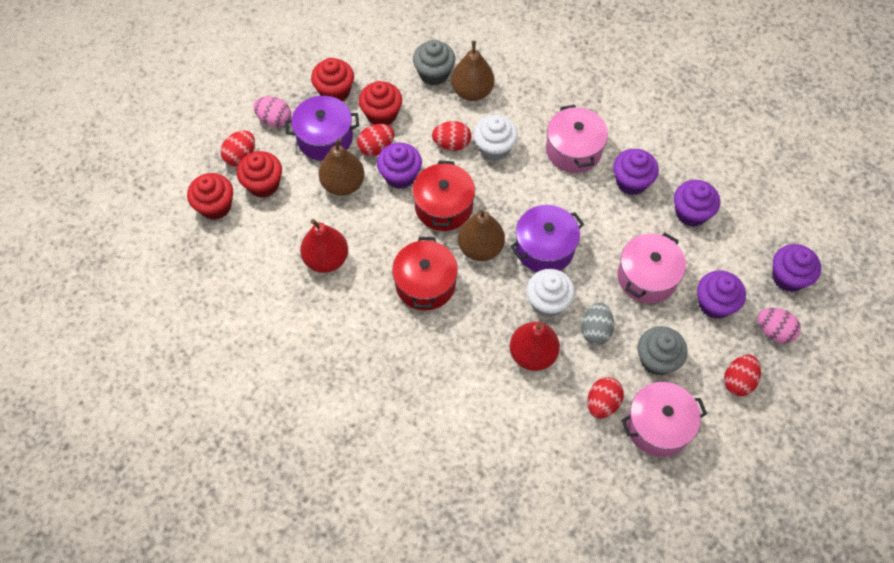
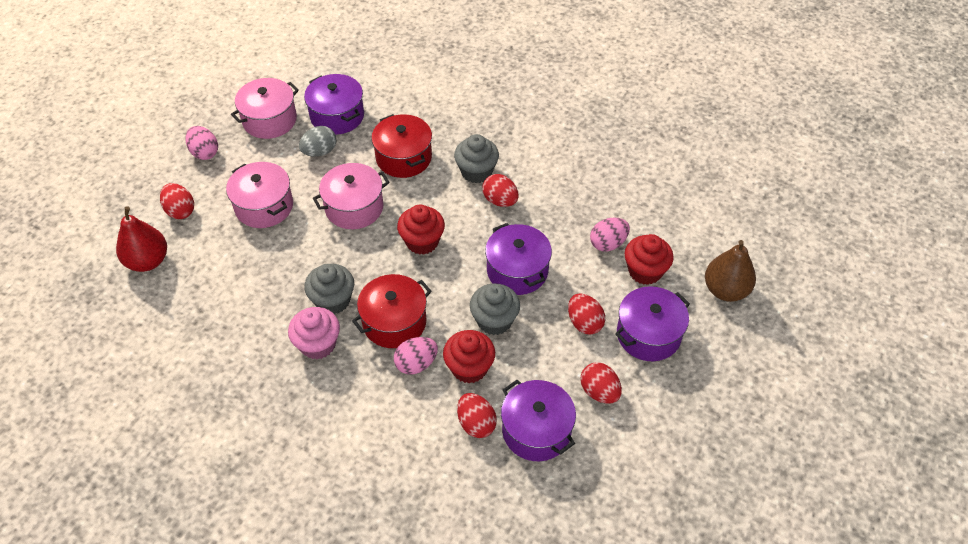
brown pear: 3 -> 1
grey cupcake: 2 -> 3
pink cupcake: 0 -> 1
pink egg: 2 -> 3
purple cupcake: 5 -> 0
purple pot: 2 -> 4
red cupcake: 4 -> 3
red pear: 2 -> 1
white cupcake: 2 -> 0

